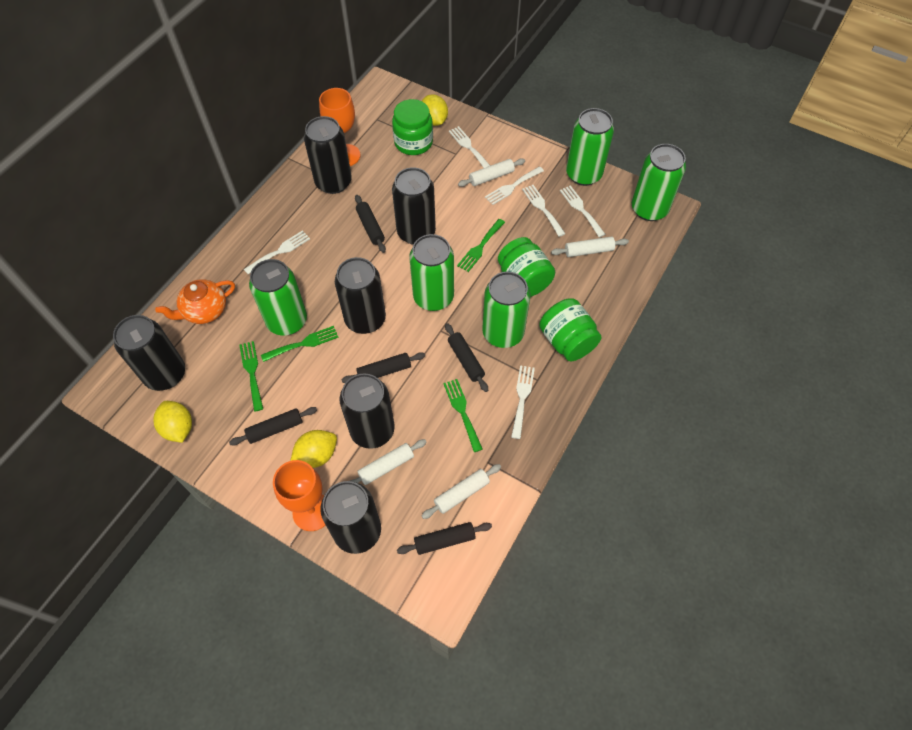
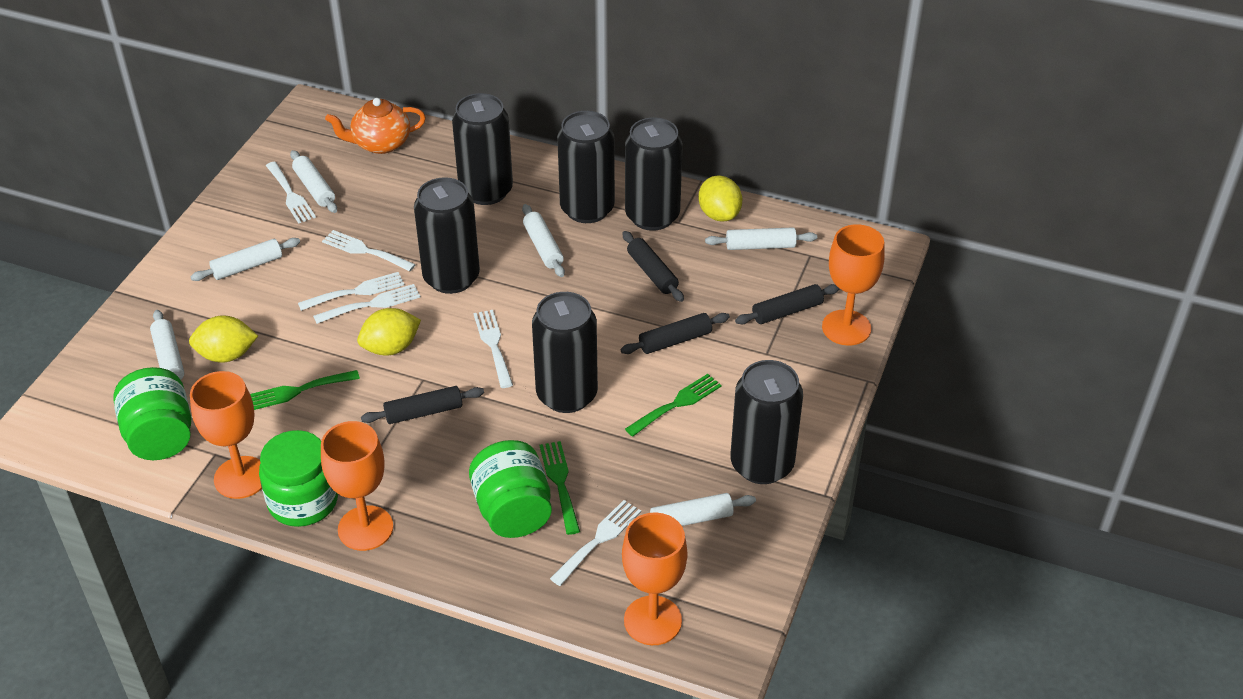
black rolling pin: 5 -> 4
green can: 5 -> 0
green fork: 4 -> 3
orange goblet: 2 -> 4
white rolling pin: 4 -> 6

